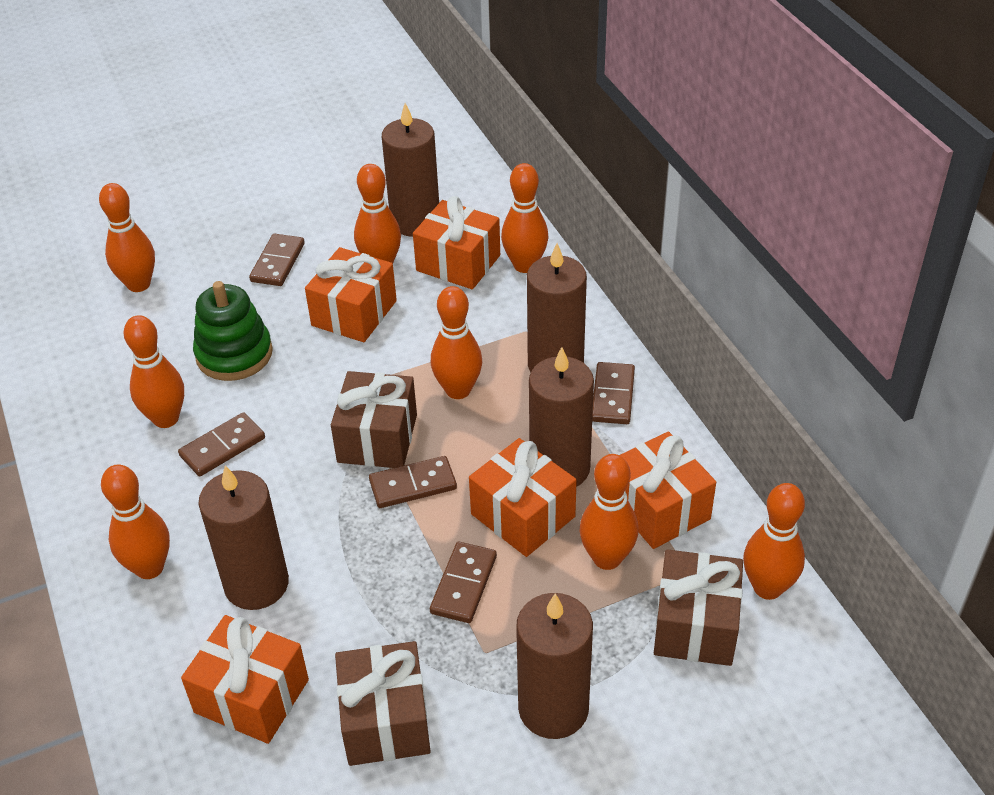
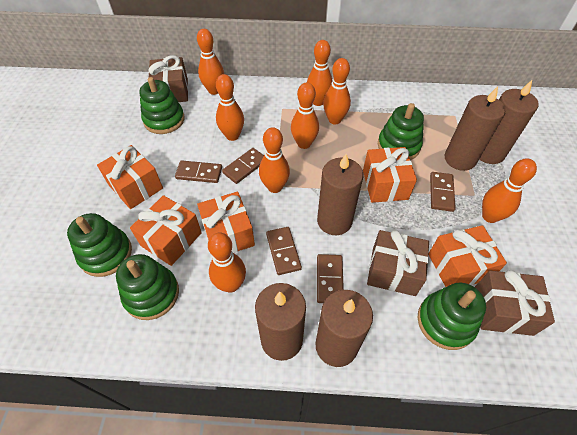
green stacking toy: 1 -> 5

